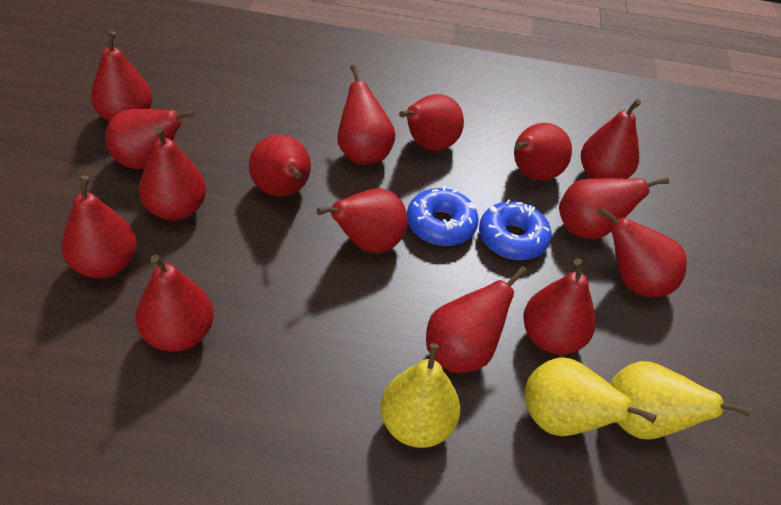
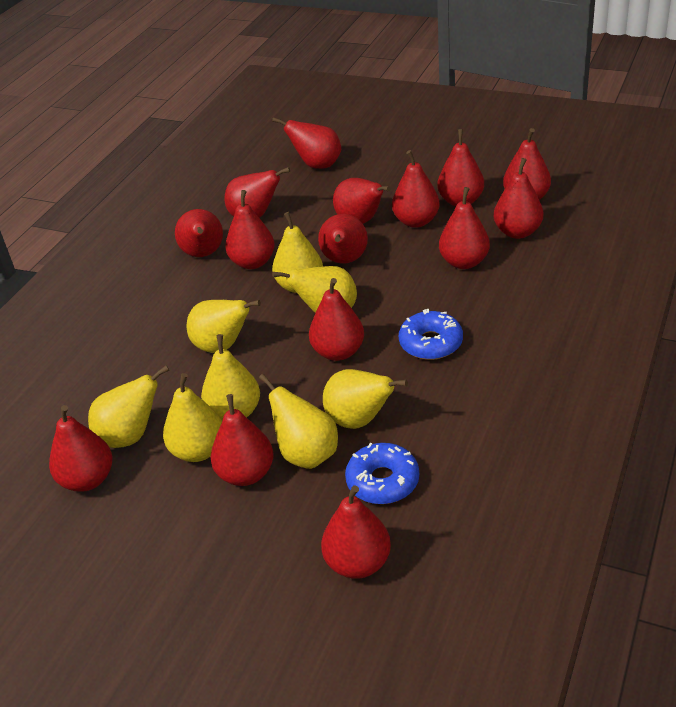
yellow pear: 3 -> 8

